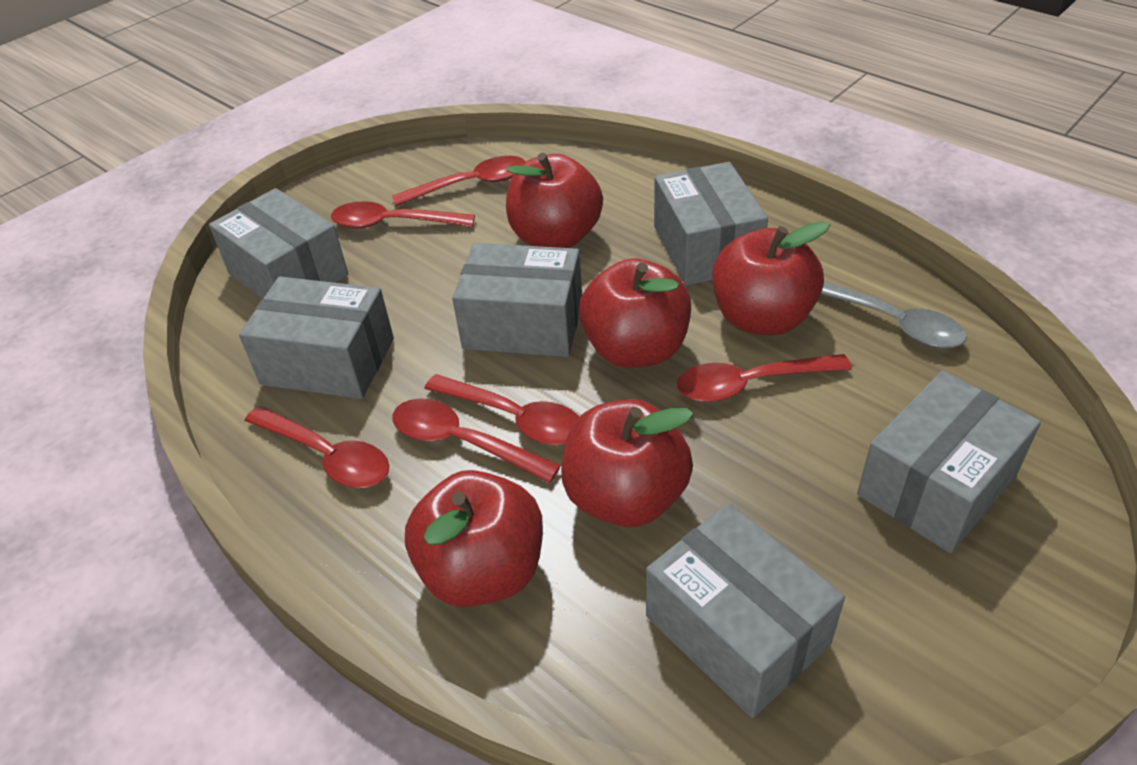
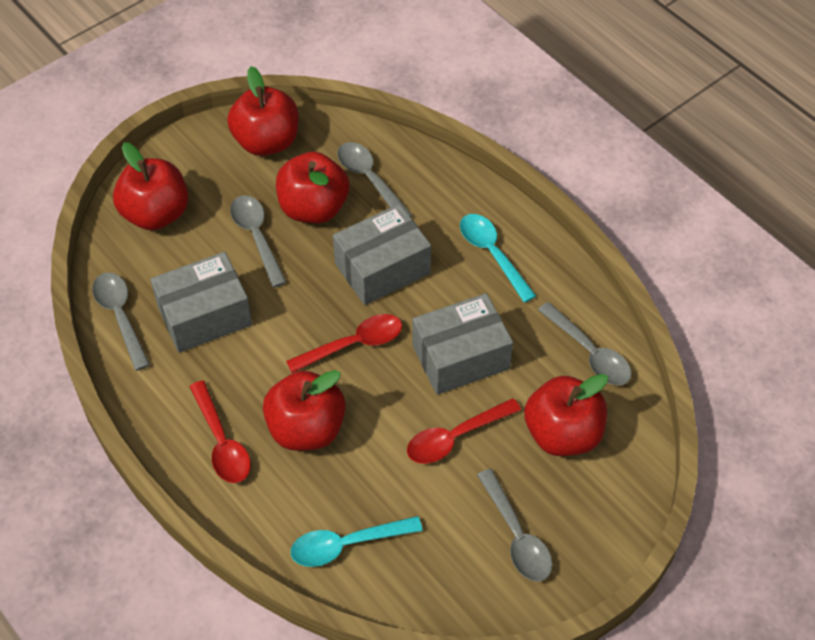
grey box: 6 -> 3
grey spoon: 1 -> 5
red spoon: 6 -> 3
turquoise spoon: 0 -> 2

